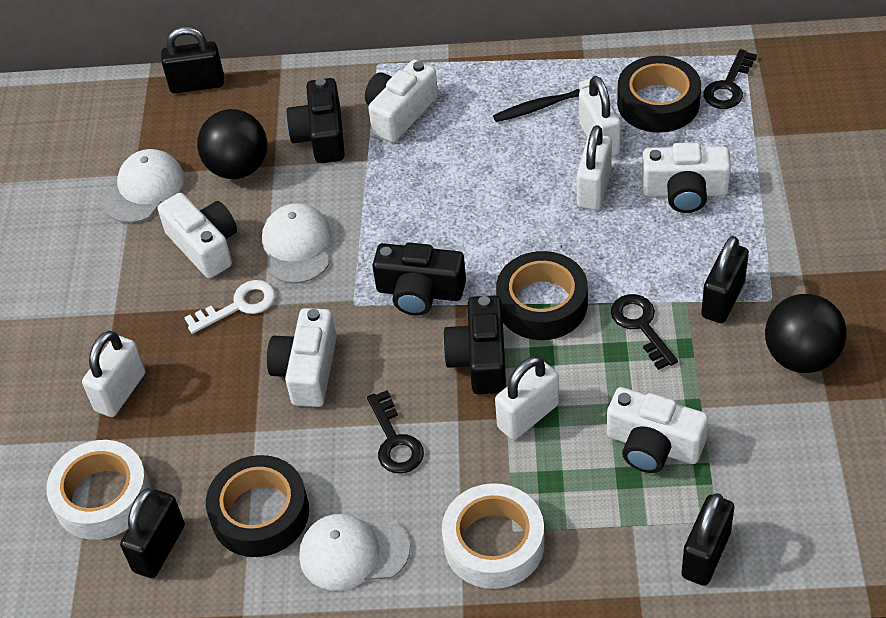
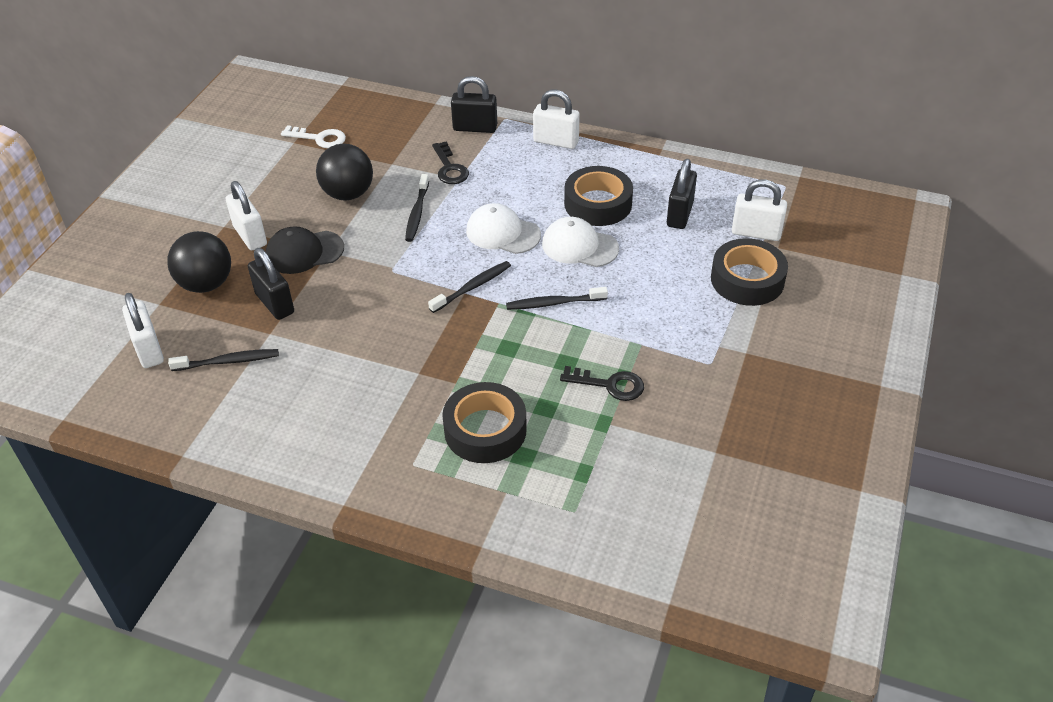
black camera: 3 -> 0
black cap: 0 -> 1
black key: 3 -> 2
black padlock: 4 -> 3
black toothbrush: 1 -> 4
white camera: 5 -> 0
white cap: 3 -> 2
white tape: 2 -> 0

